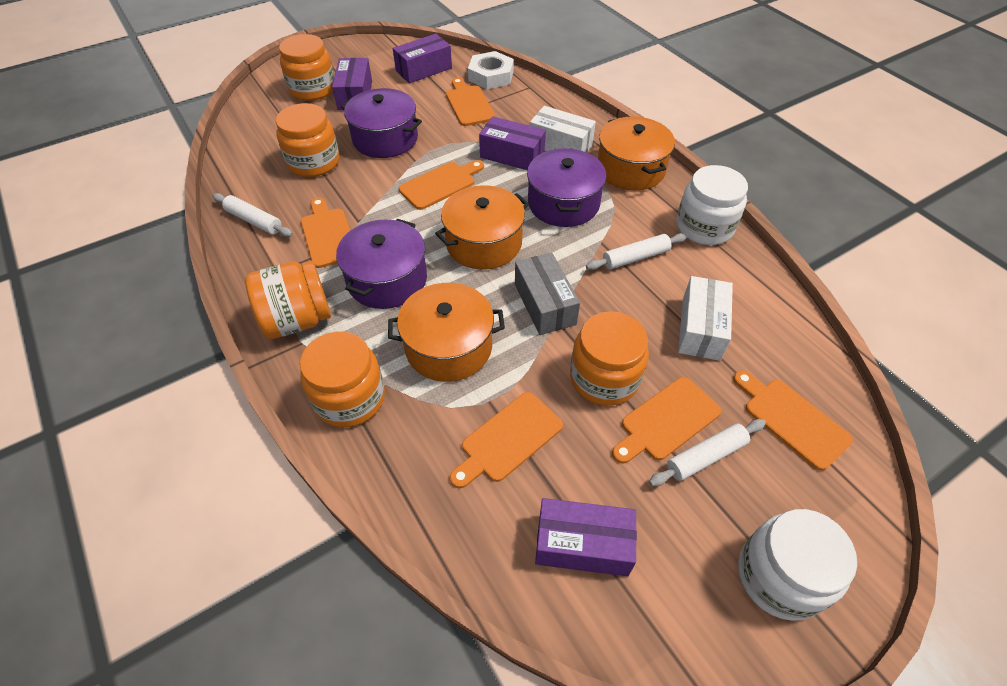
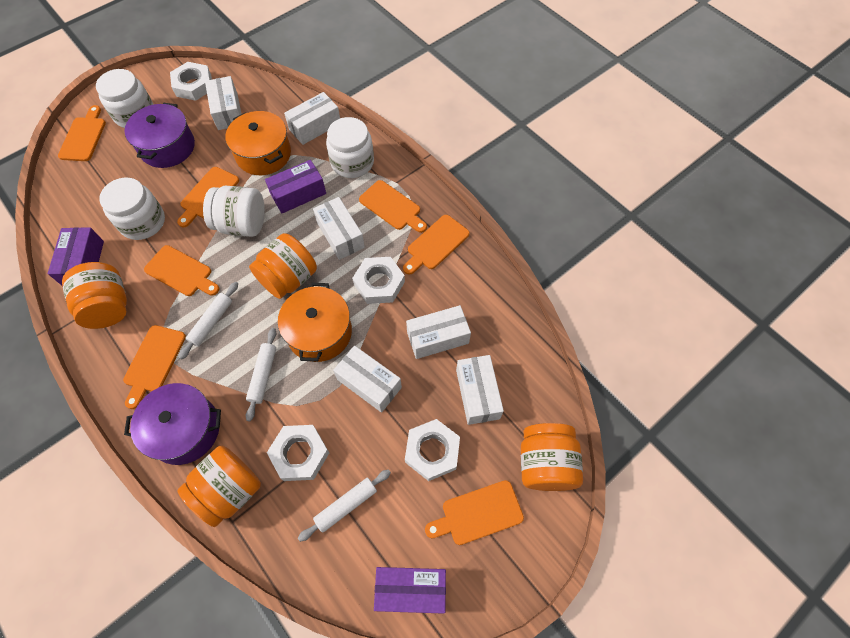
grey box: 1 -> 0
orange cutting board: 6 -> 7
orange jar: 5 -> 4
orange pot: 3 -> 2
purple box: 4 -> 3
purple pot: 3 -> 2
white box: 2 -> 6
white jar: 2 -> 4
white nut: 1 -> 4

